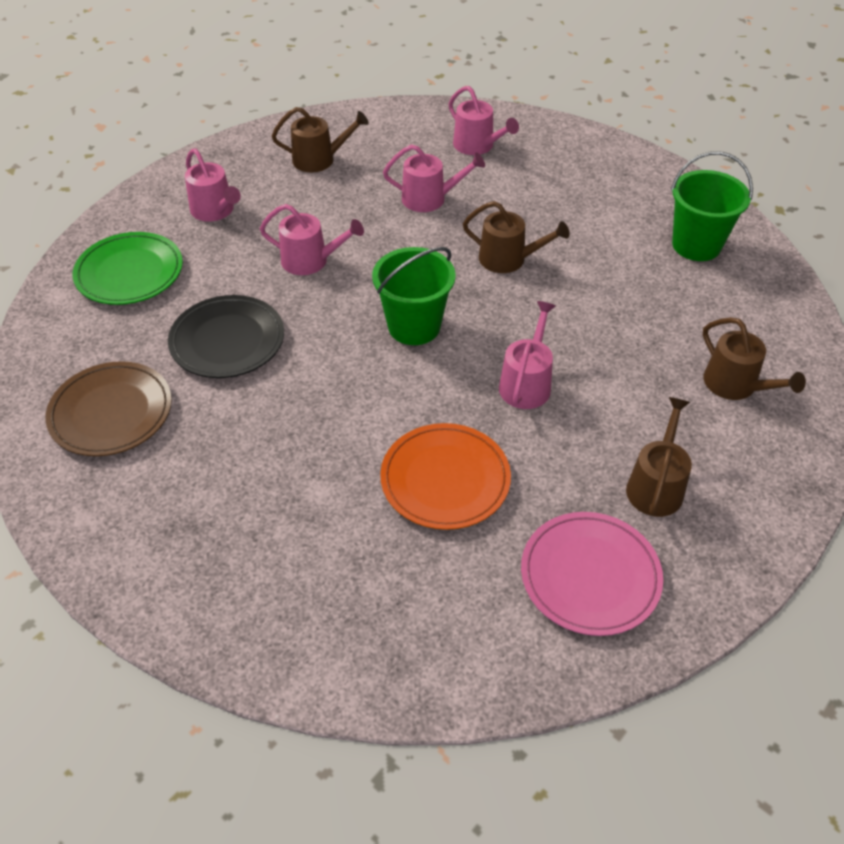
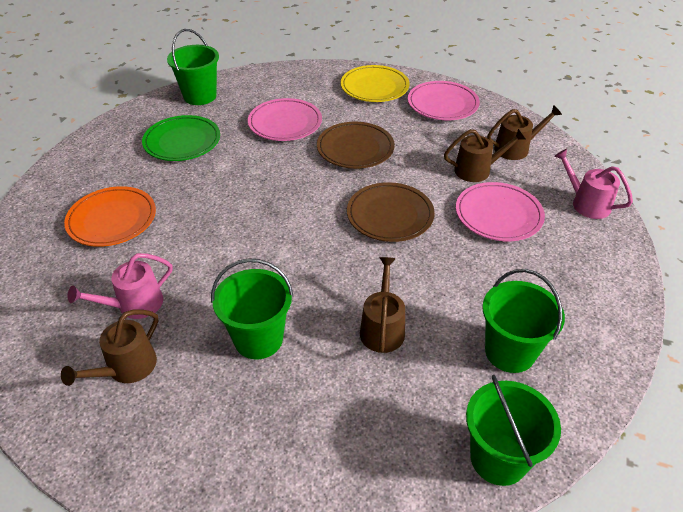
black plate: 1 -> 0
brown plate: 1 -> 2
green bucket: 2 -> 4
pink plate: 1 -> 3
pink watering can: 5 -> 2
yellow plate: 0 -> 1

